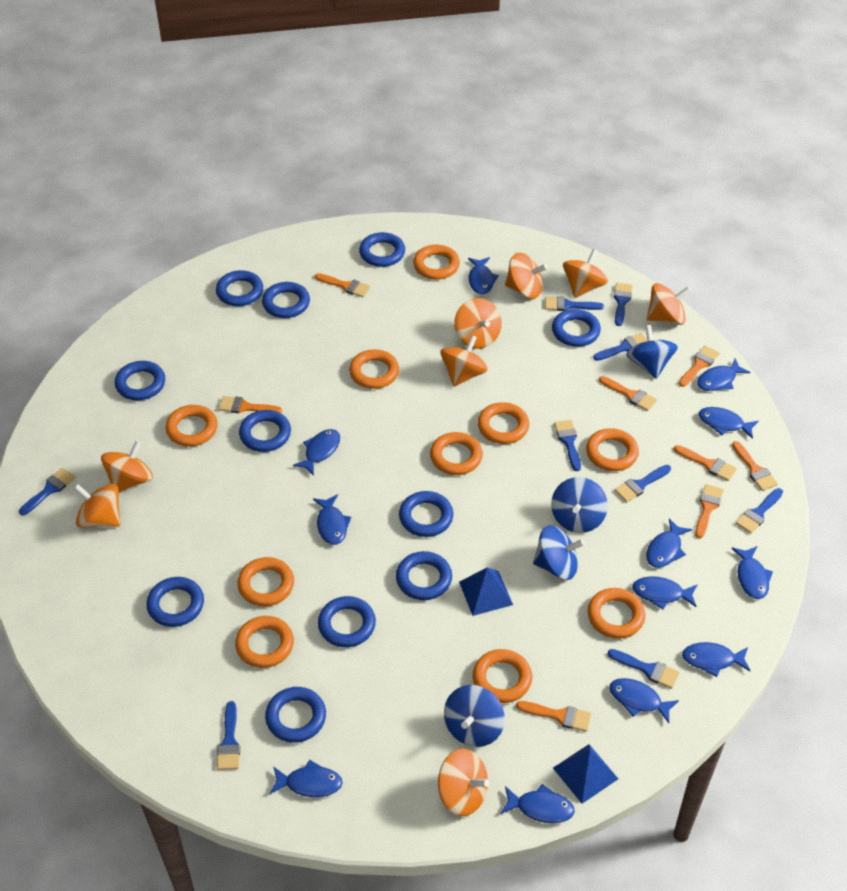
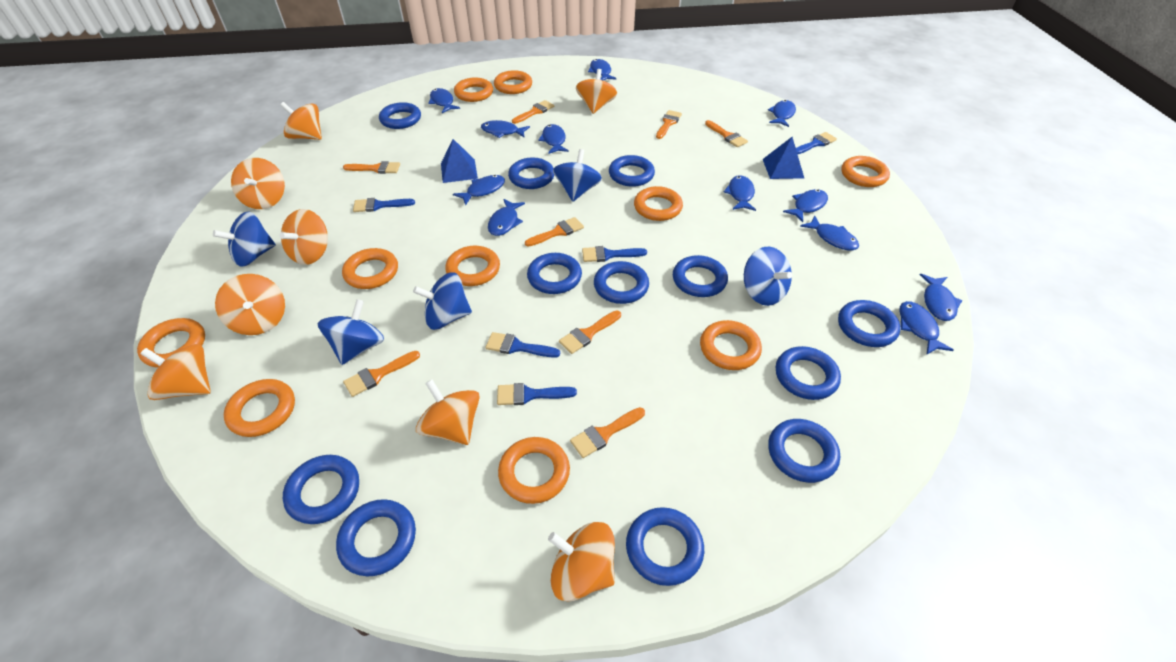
blue brush: 9 -> 5
blue ring: 11 -> 12
blue spinning top: 4 -> 5

